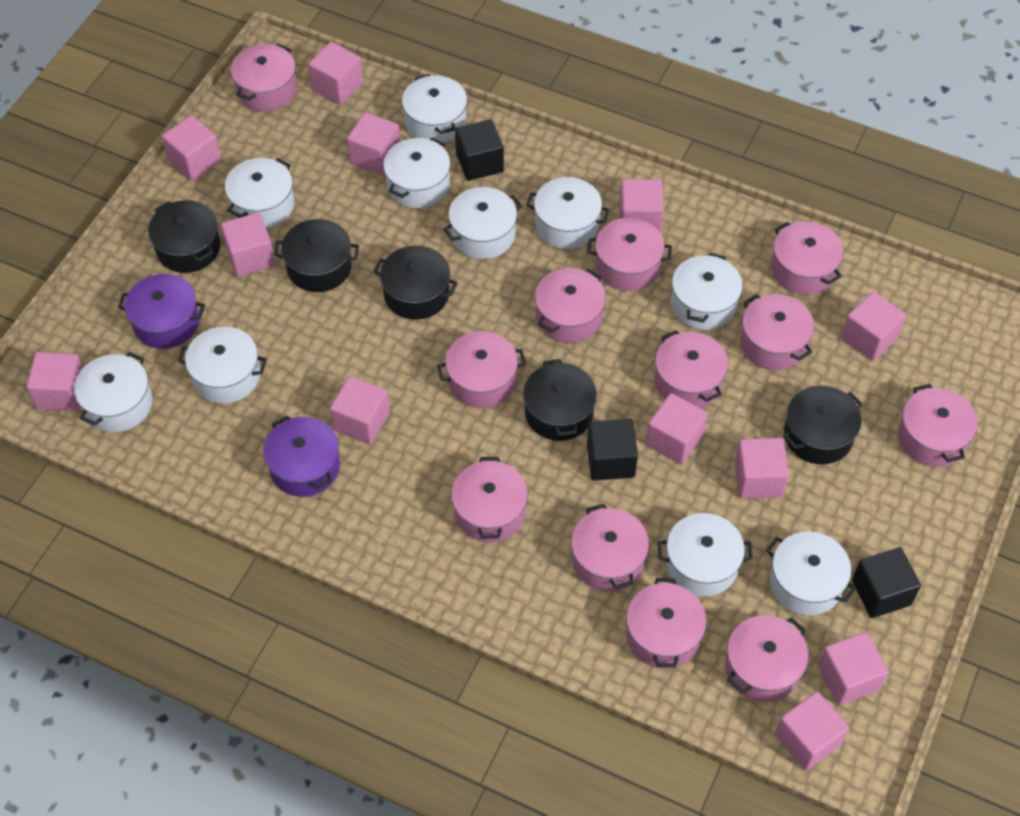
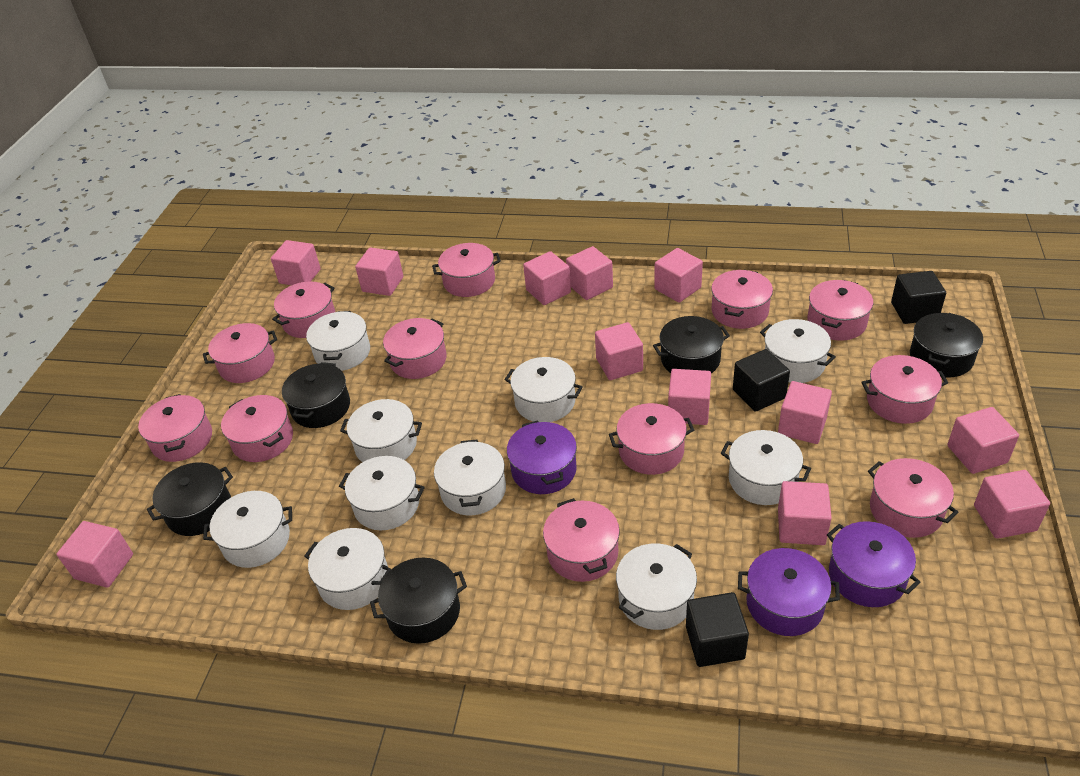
purple pot: 2 -> 3

